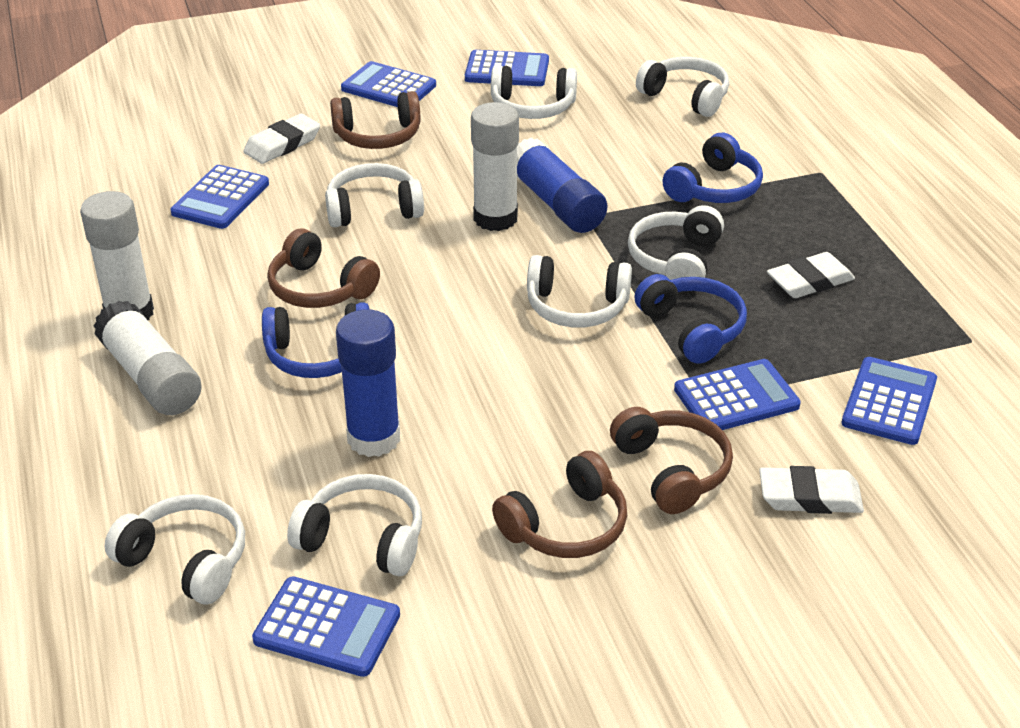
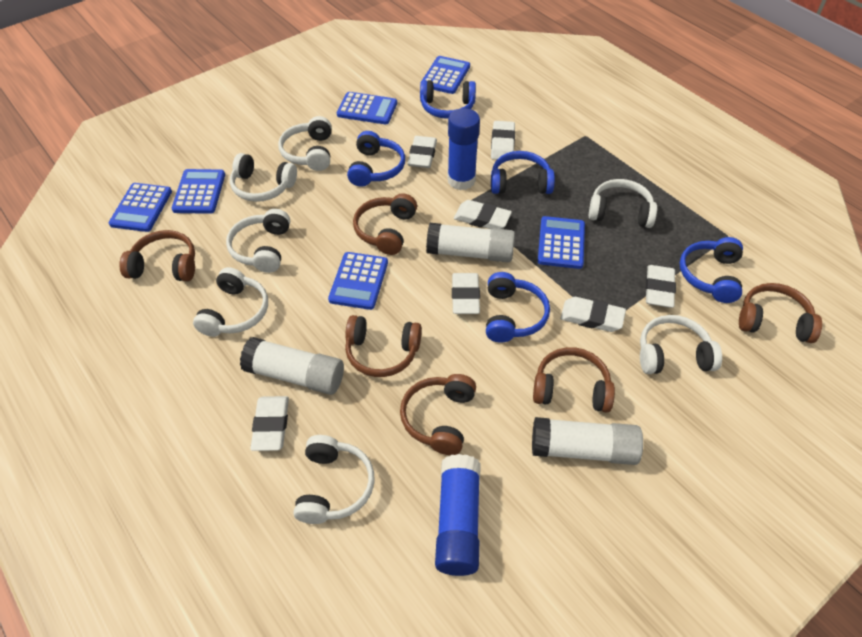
blue headphones: 3 -> 5
brown headphones: 4 -> 6
white eraser: 3 -> 7

